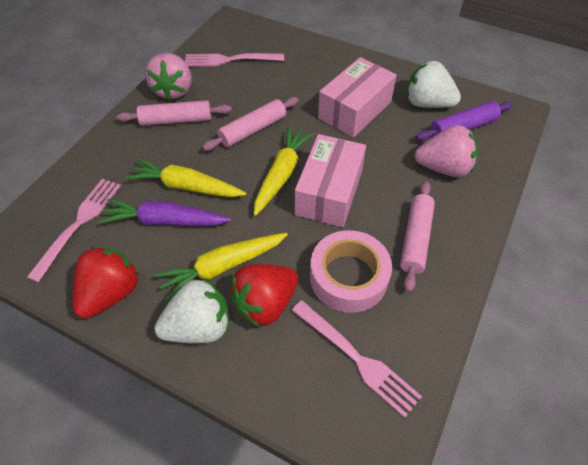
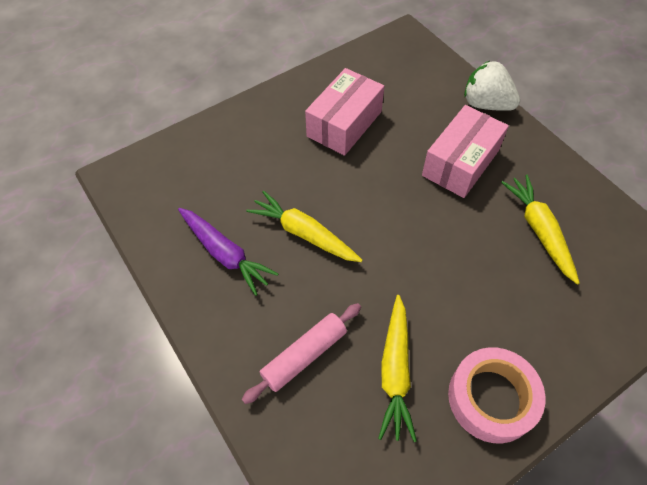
pink fork: 3 -> 0
pink rolling pin: 3 -> 1
pink strawberry: 2 -> 0
purple rolling pin: 1 -> 0
red strawberry: 2 -> 0
white strawberry: 2 -> 1

